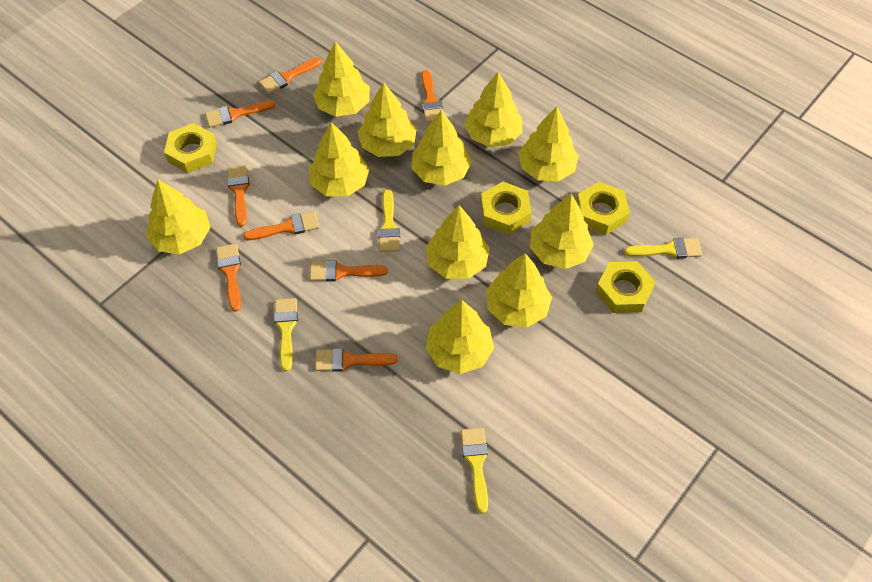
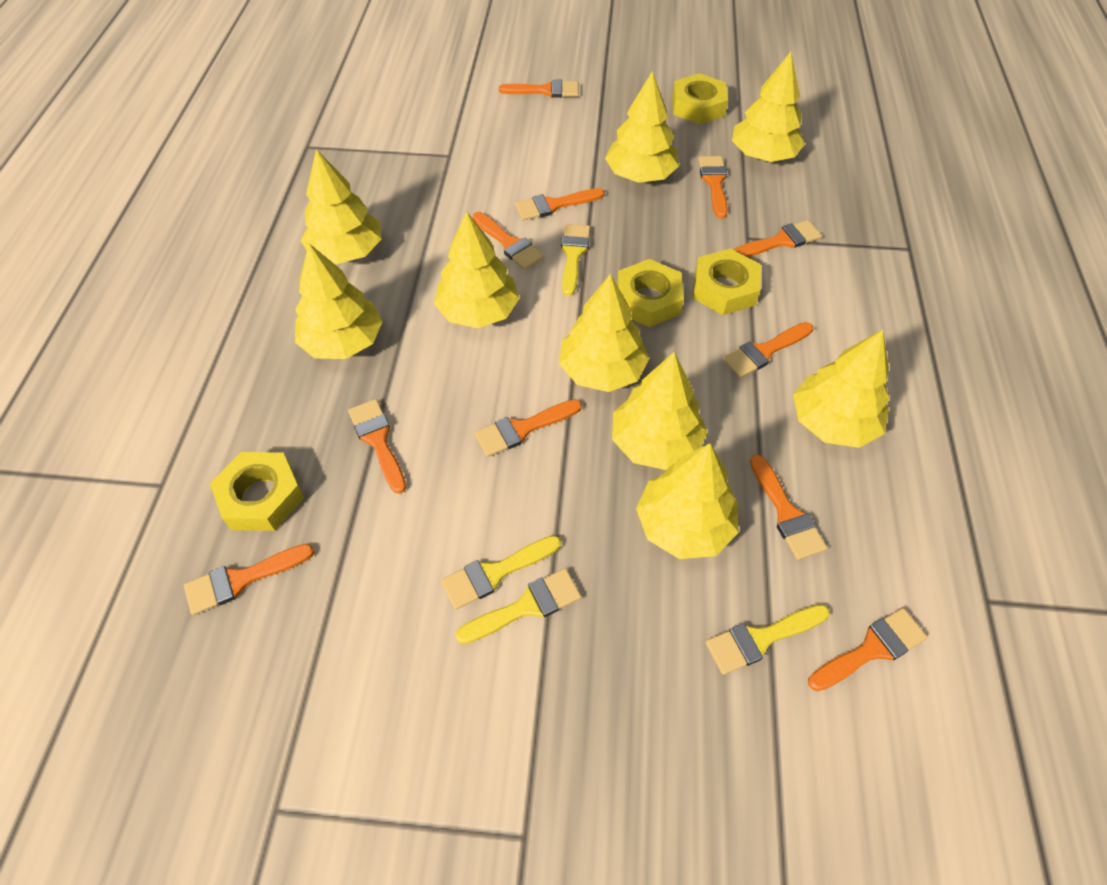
orange brush: 8 -> 11
yellow tree: 11 -> 9

